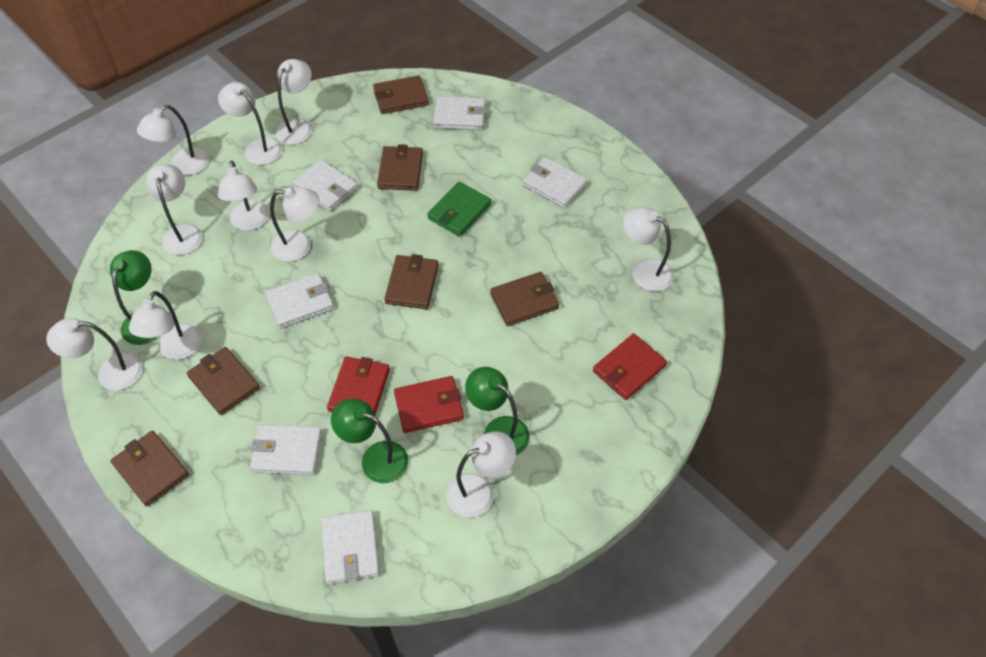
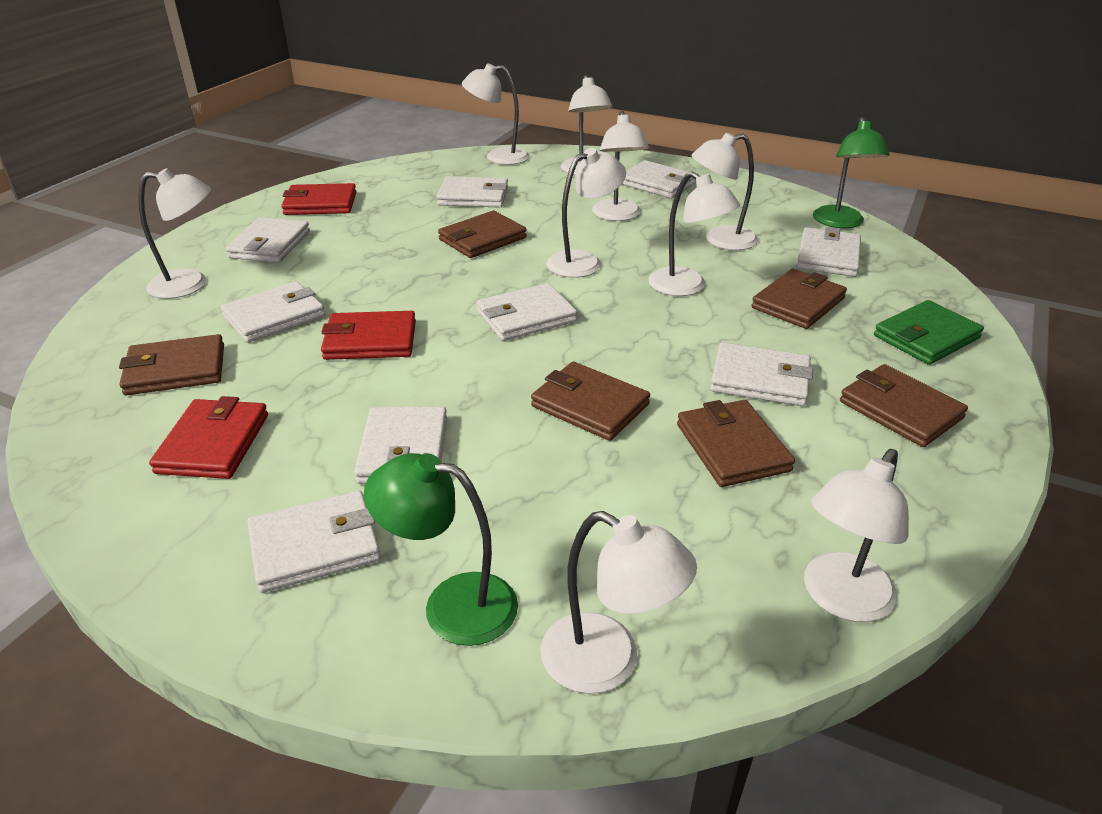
green lamp: 3 -> 2
white lamp: 10 -> 9
white wallet: 6 -> 9

